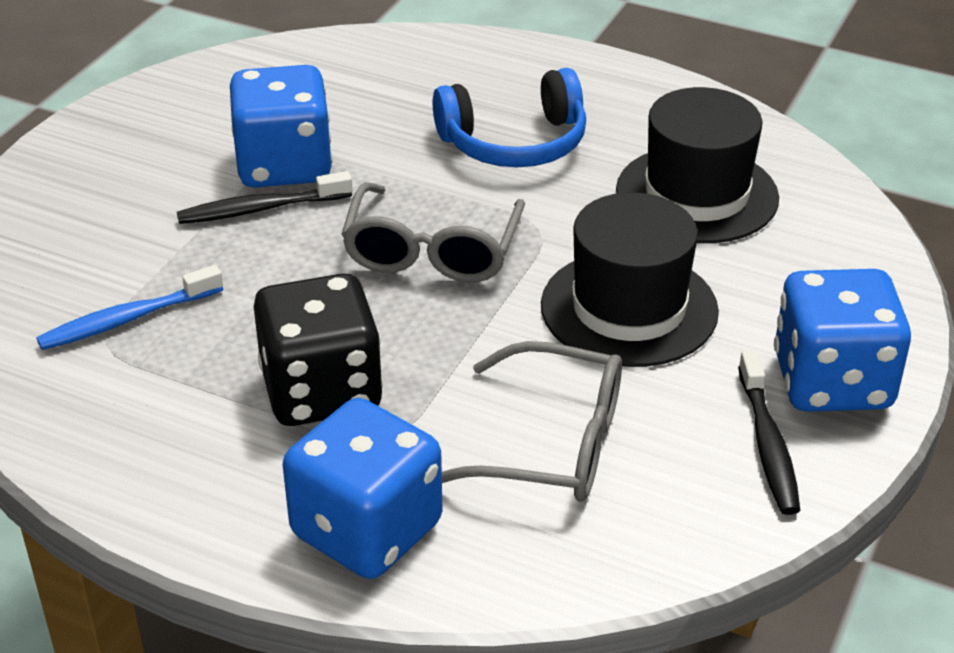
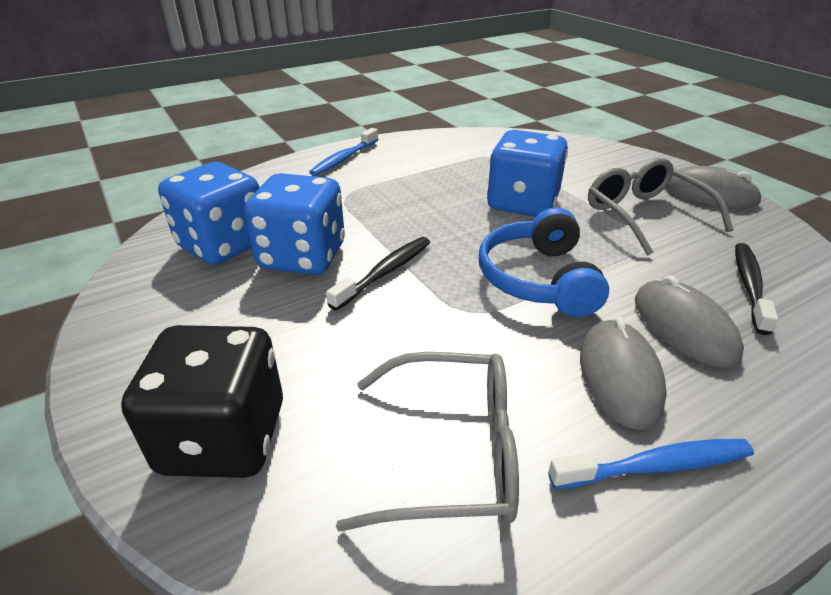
black hat: 2 -> 0
blue toothbrush: 1 -> 2
grey mouse: 0 -> 3

